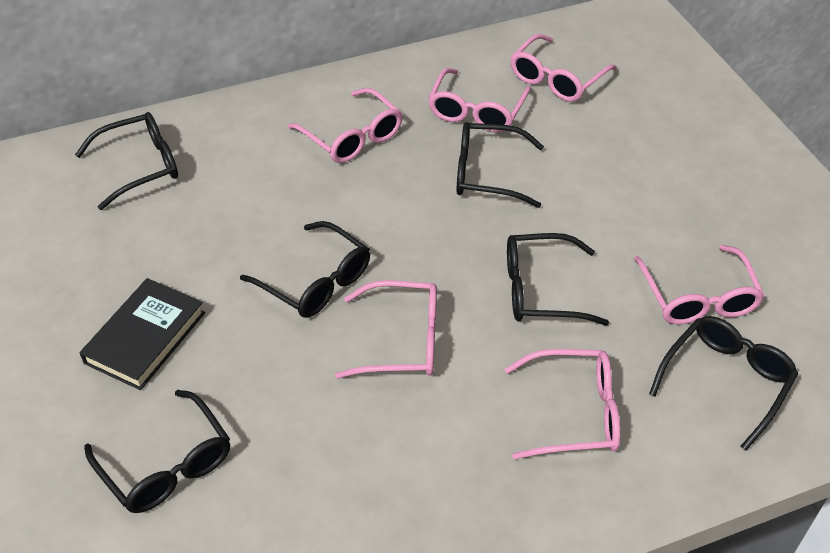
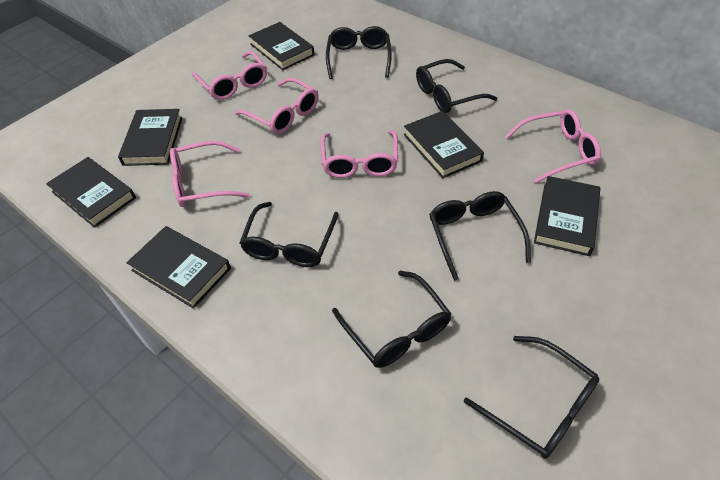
black book: 1 -> 6
pink glasses: 6 -> 5

